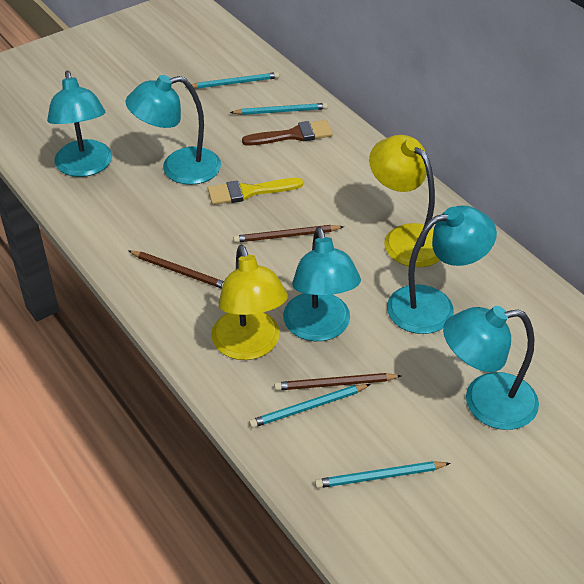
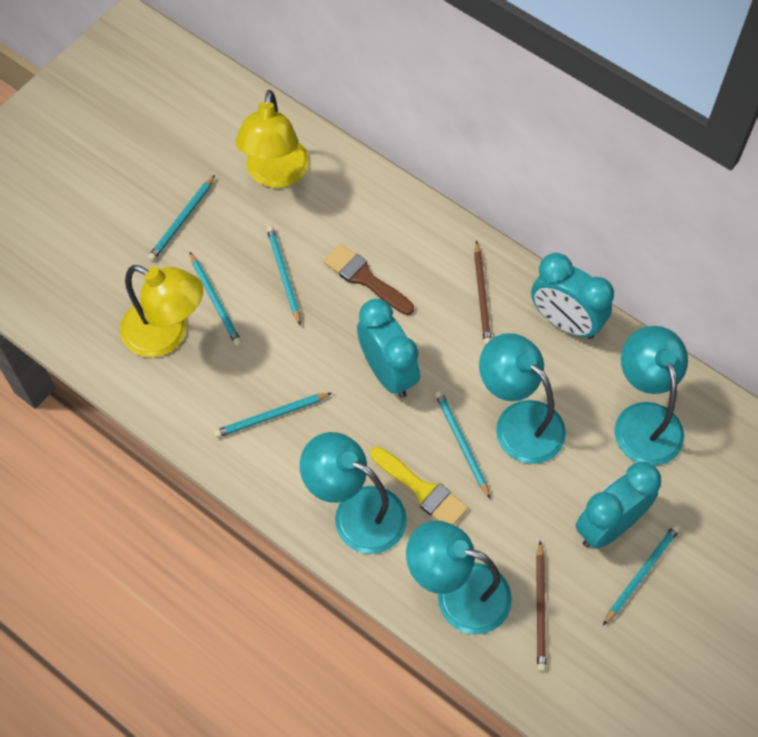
brown pencil: 3 -> 2
turquoise clock: 0 -> 3
turquoise lamp: 5 -> 4
turquoise pencil: 4 -> 6

